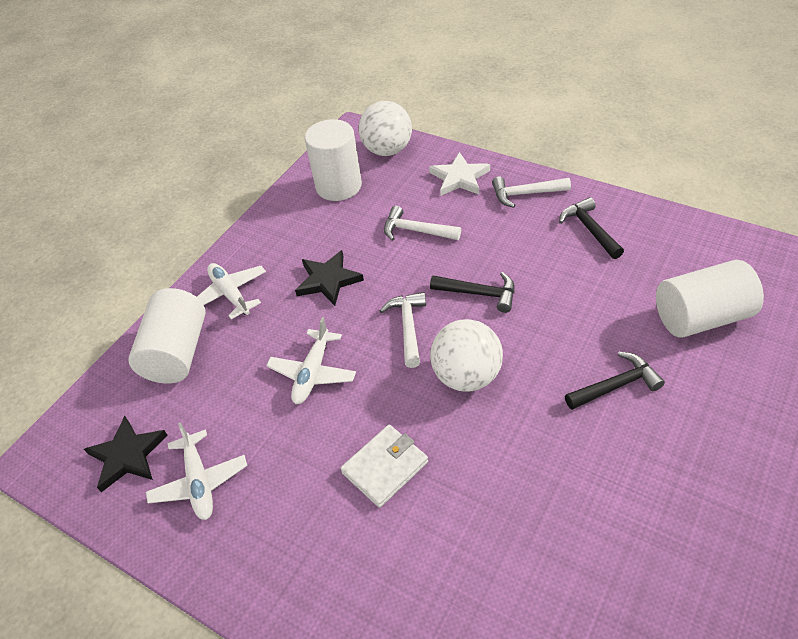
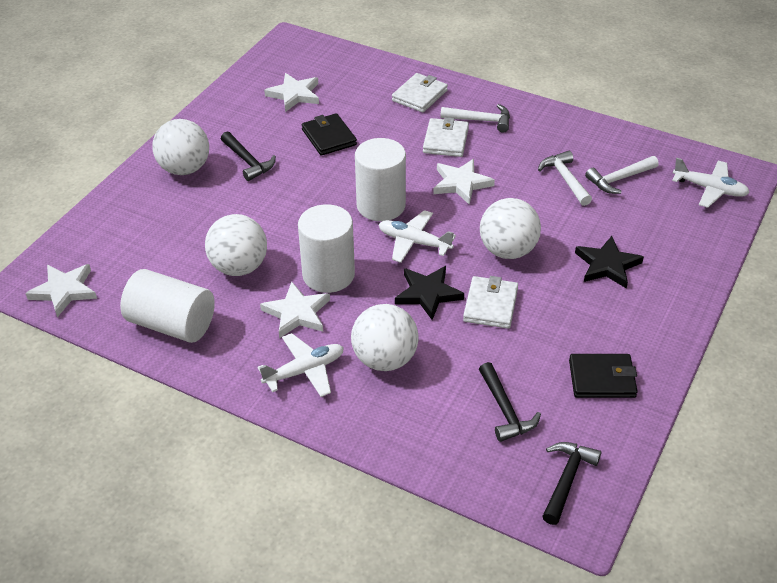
black wallet: 0 -> 2
white ball: 2 -> 4
white star: 1 -> 4
white wallet: 1 -> 3

